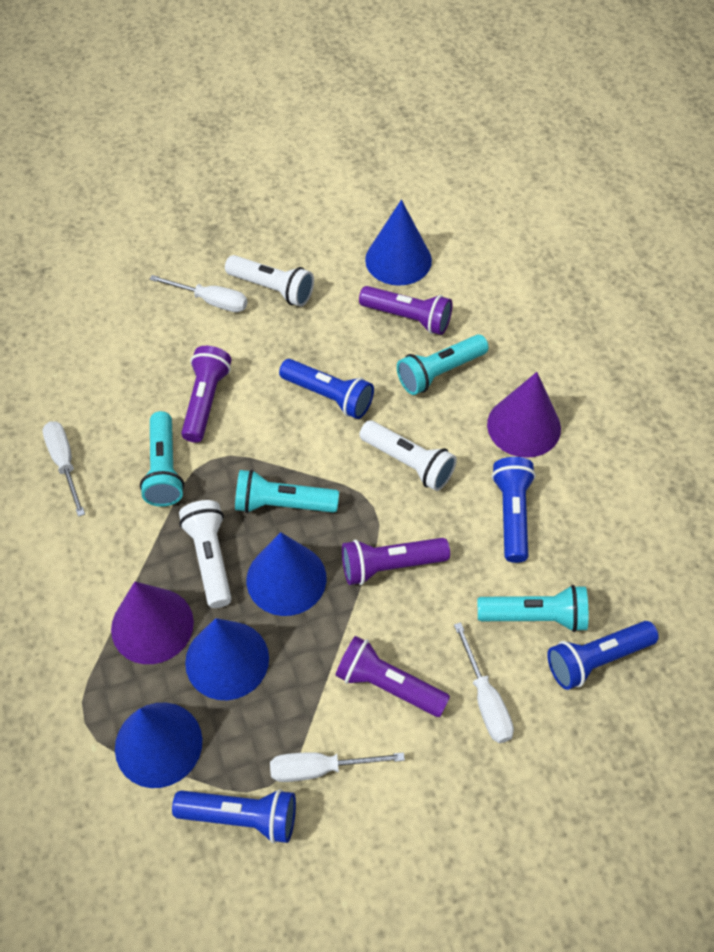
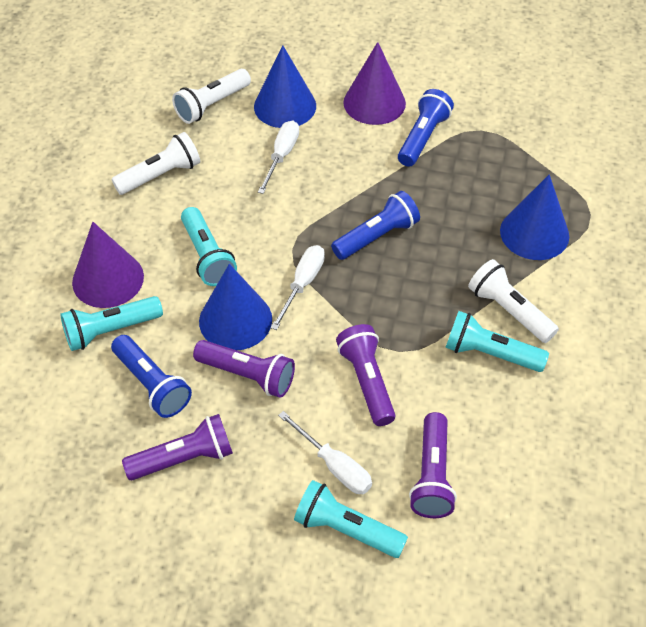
blue cone: 4 -> 3
blue flashlight: 4 -> 3
white screwdriver: 4 -> 3

